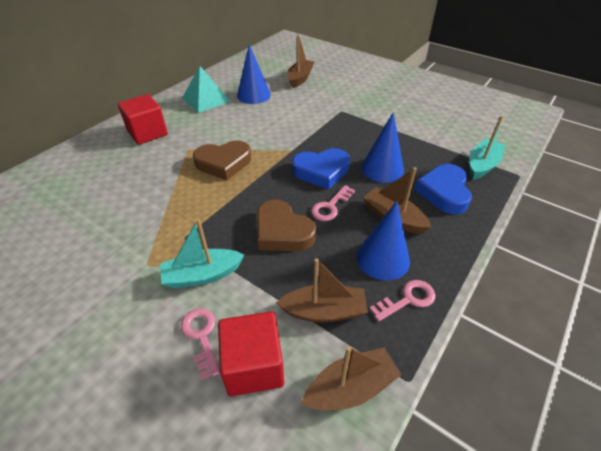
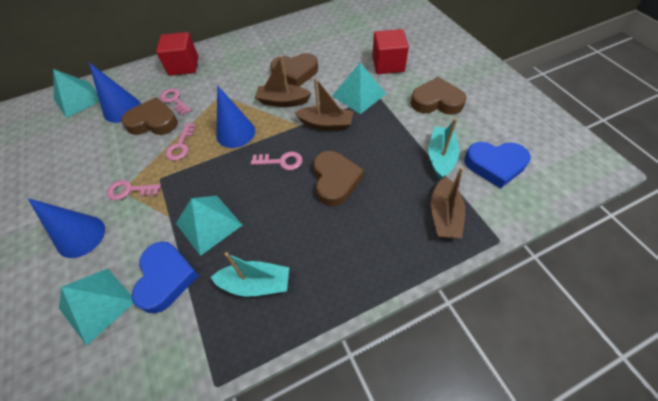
brown boat: 4 -> 3
brown heart: 2 -> 4
pink key: 3 -> 4
turquoise pyramid: 1 -> 4

